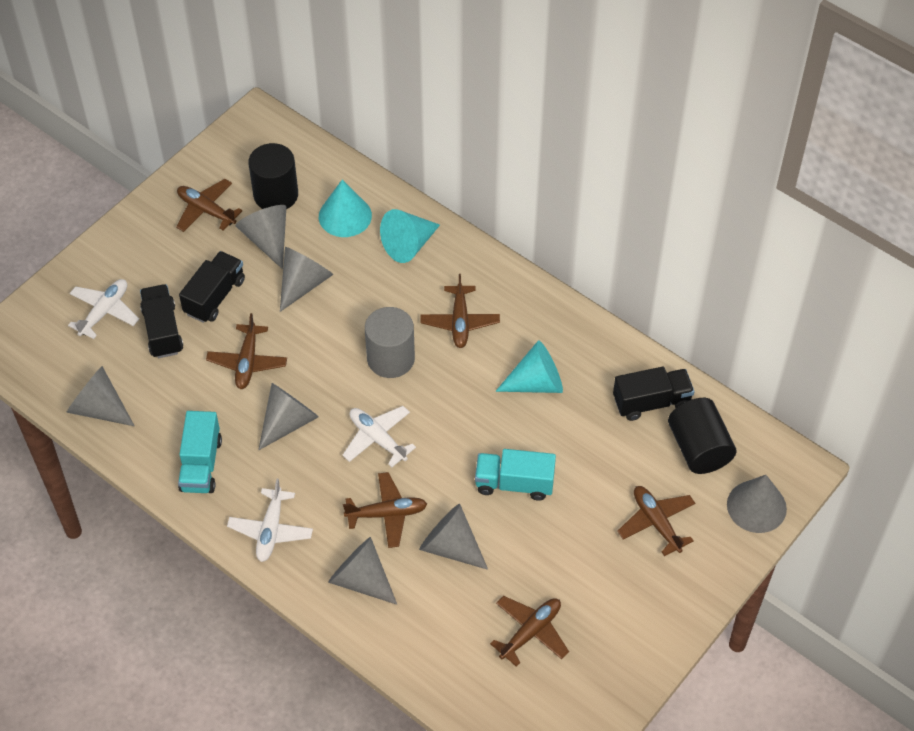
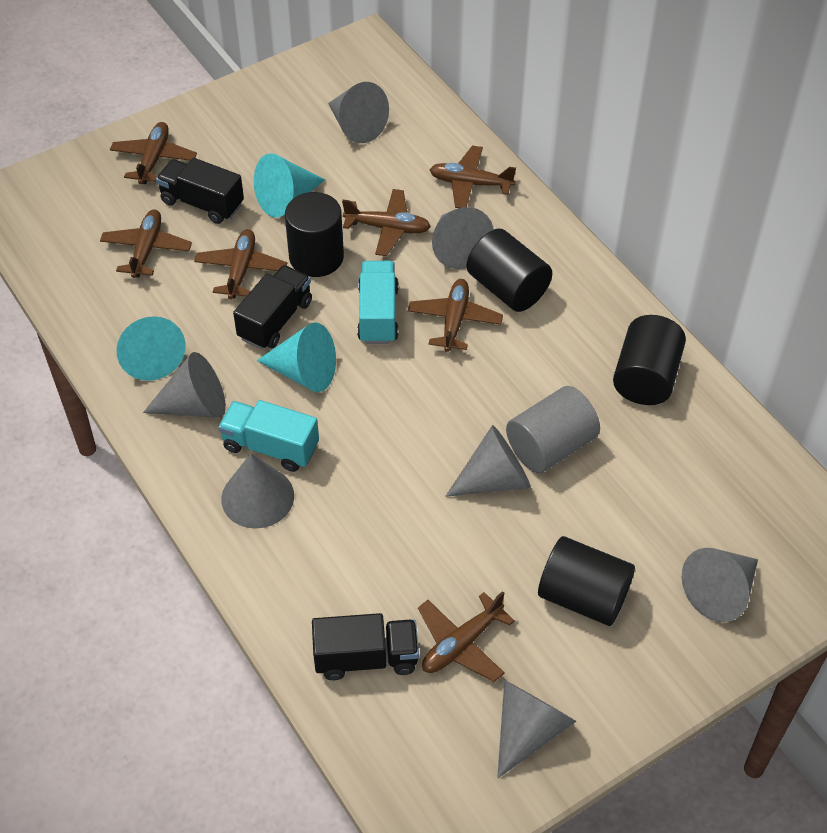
black cylinder: 2 -> 4
brown plane: 6 -> 7
white plane: 3 -> 0

